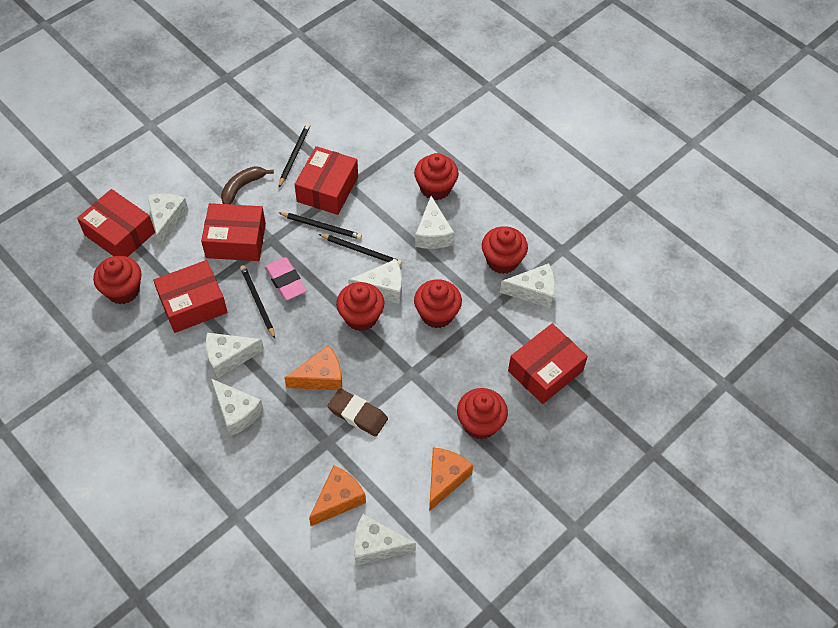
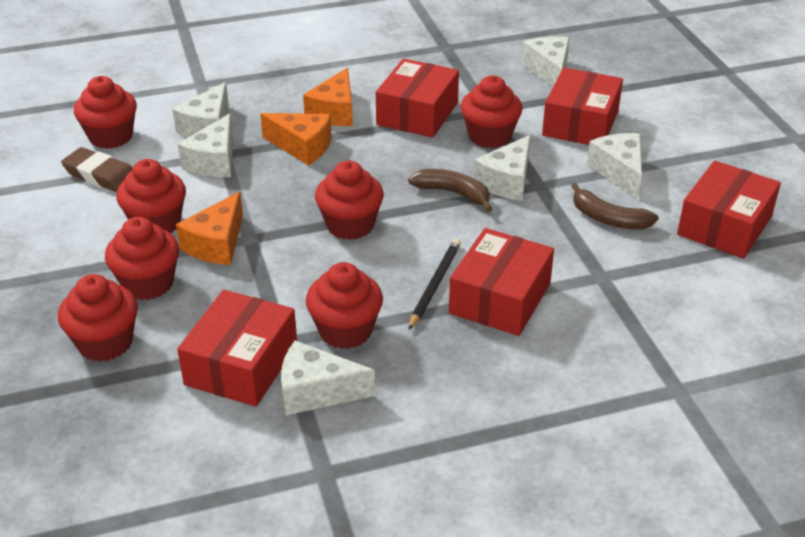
black pencil: 4 -> 1
brown banana: 1 -> 2
pink eraser: 1 -> 0
red cupcake: 6 -> 7
white cheese: 7 -> 6

